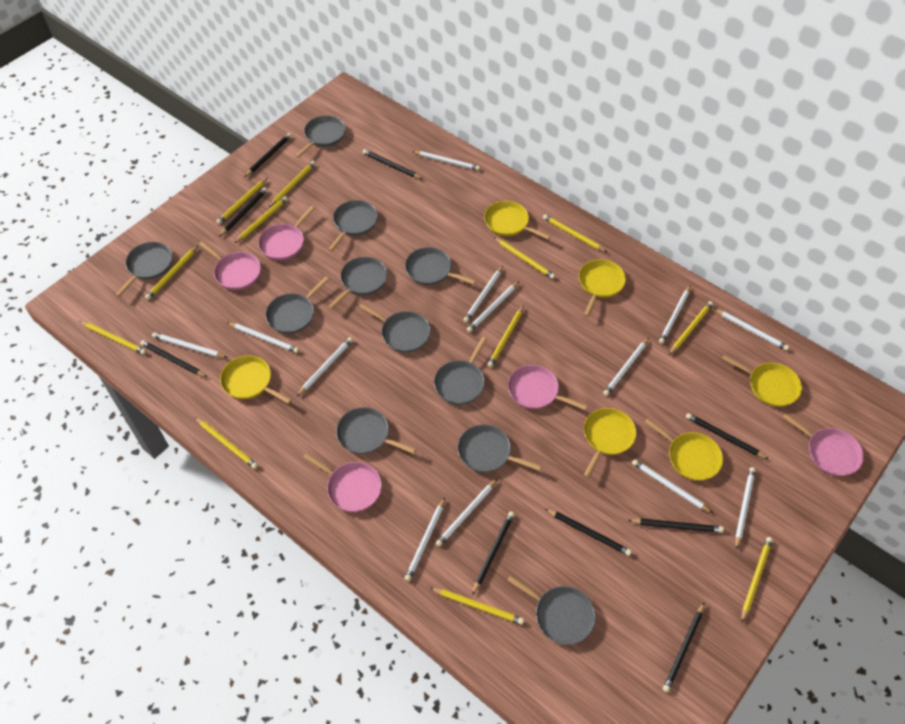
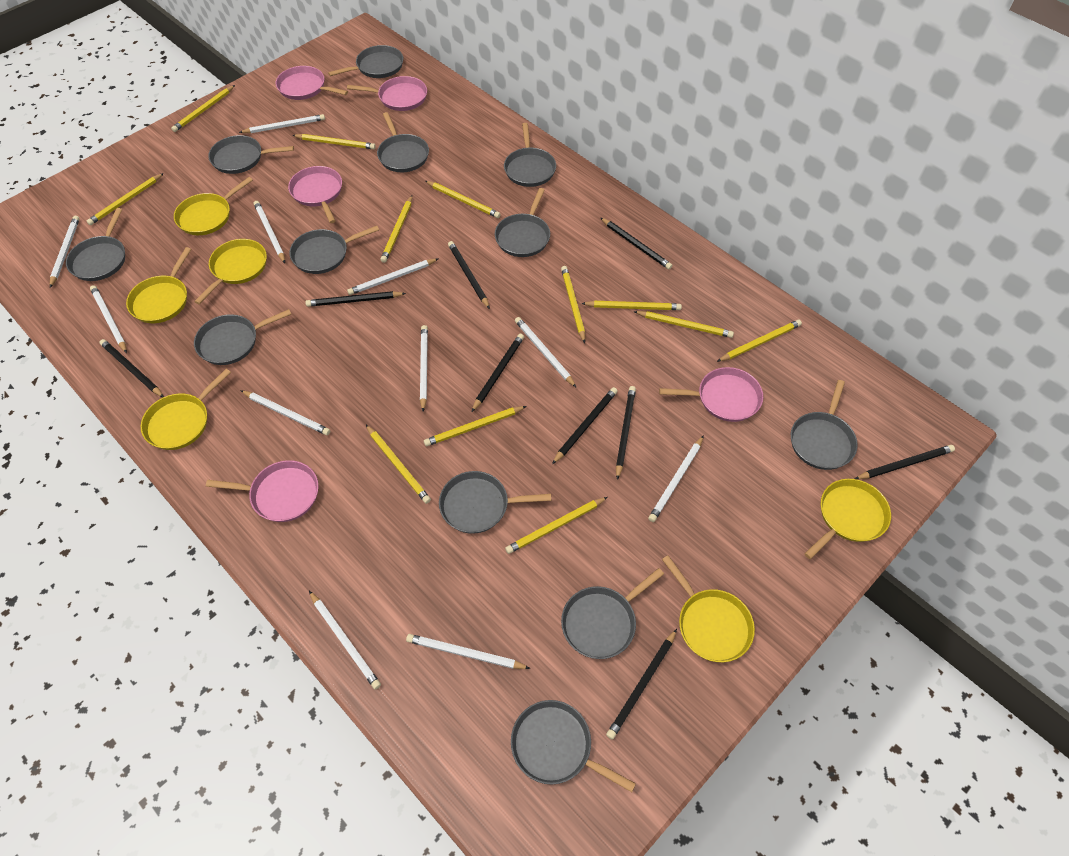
grey pan: 11 -> 12
white pencil: 13 -> 11

